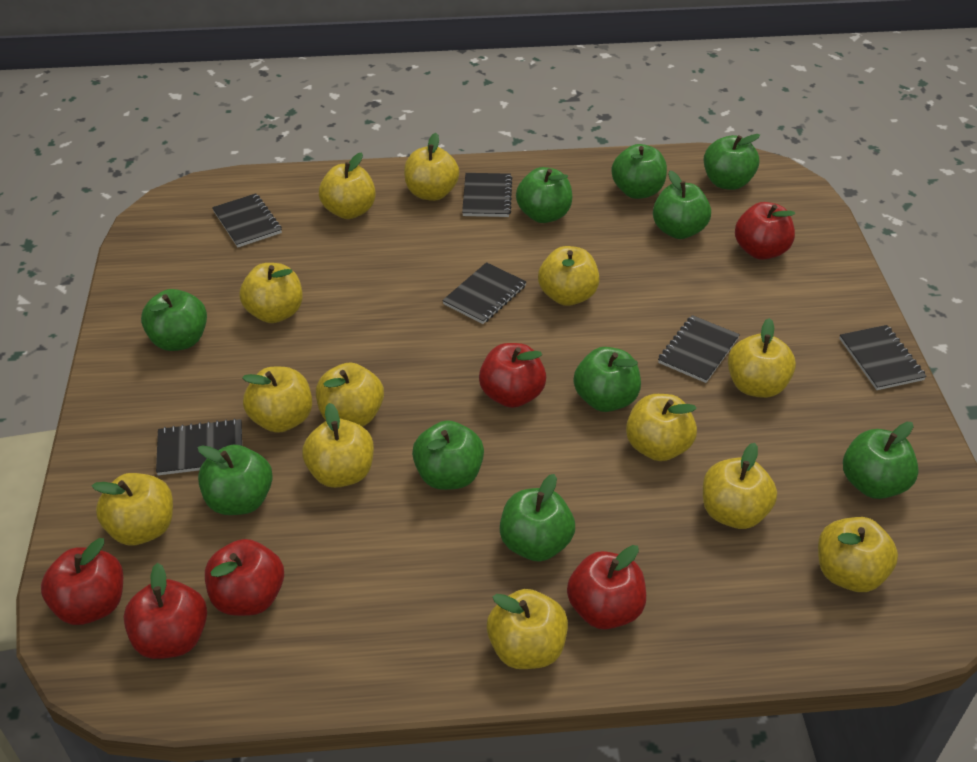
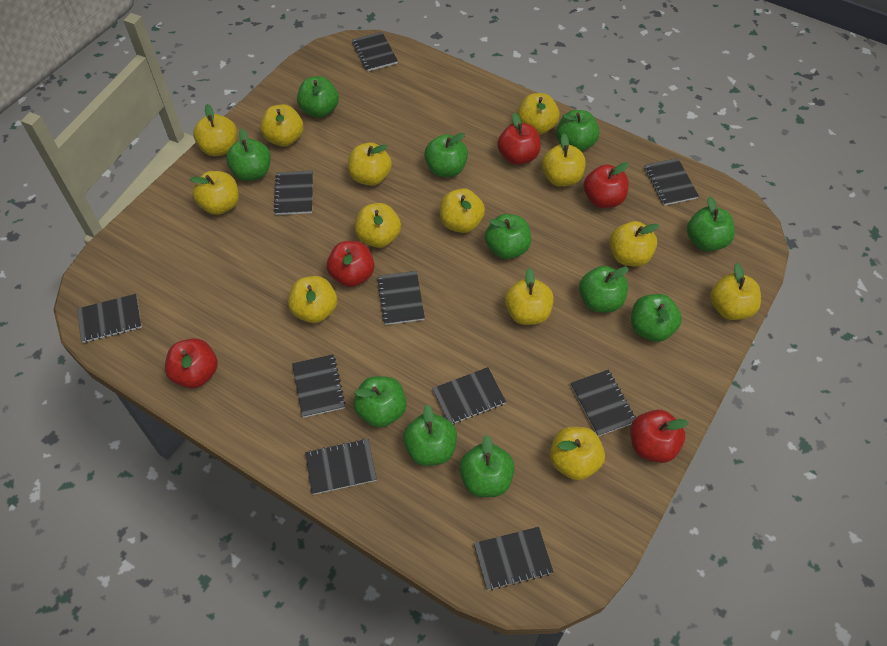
black notebook: 6 -> 10
green apple: 10 -> 11
red apple: 6 -> 5

